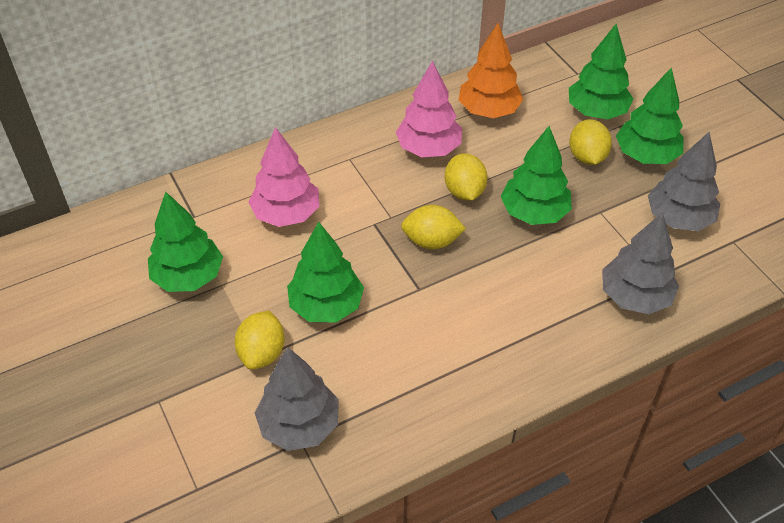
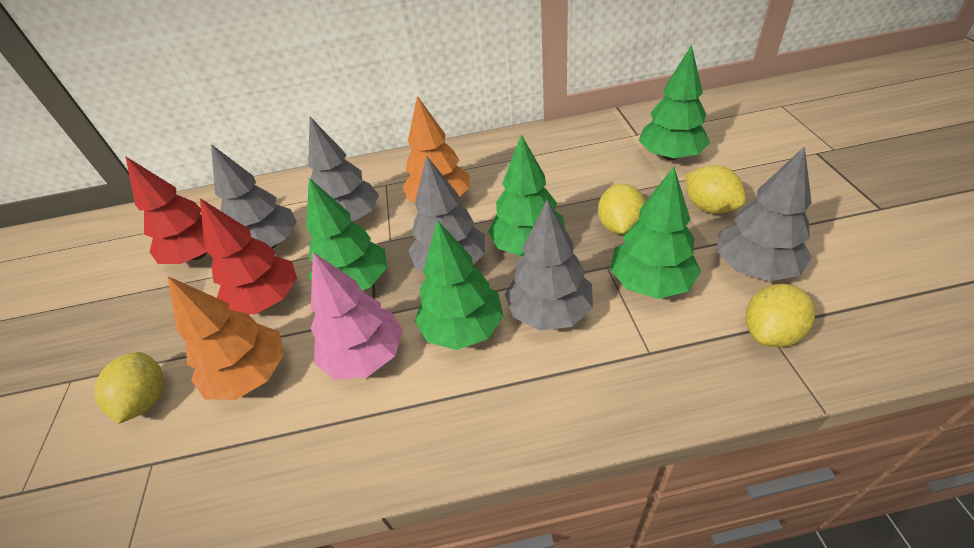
grey tree: 3 -> 5
orange tree: 1 -> 2
pink tree: 2 -> 1
red tree: 0 -> 2

